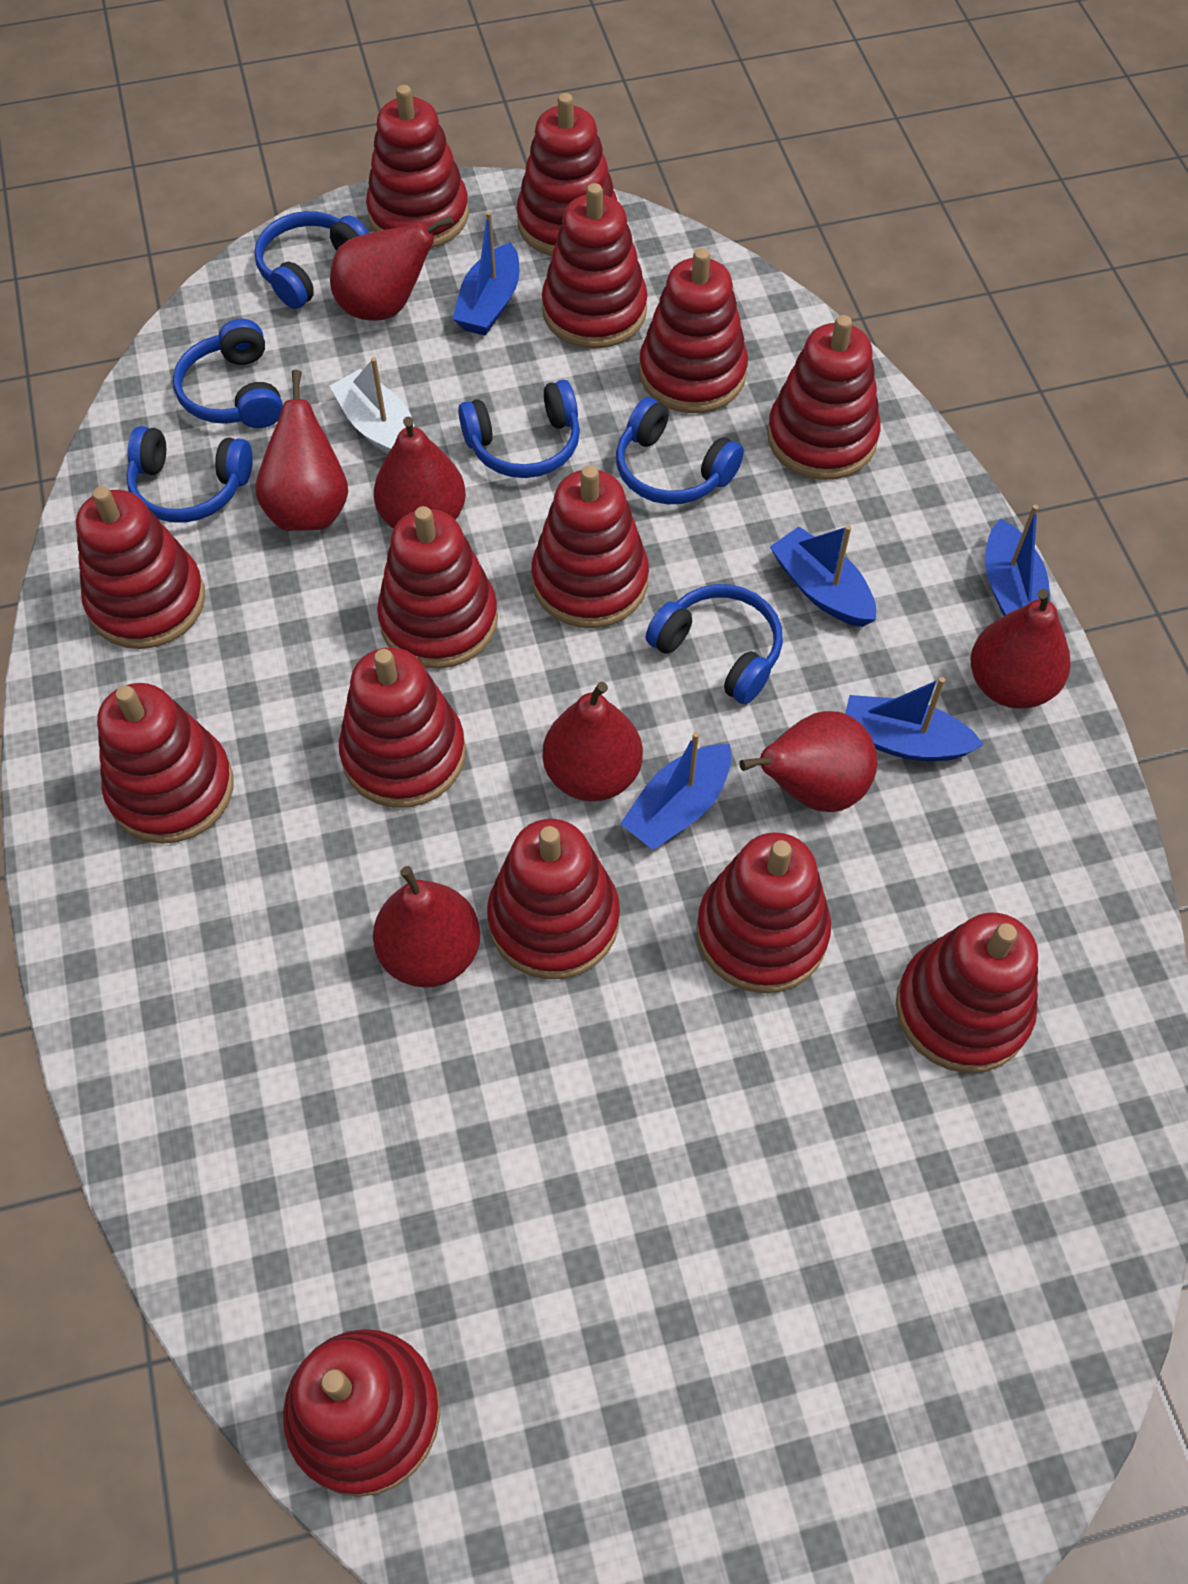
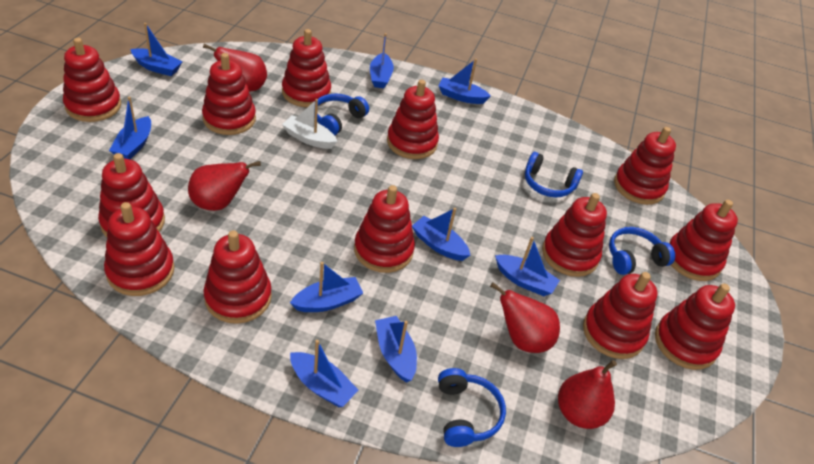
blue boat: 5 -> 9
blue headphones: 6 -> 4
red pear: 7 -> 4
red stacking toy: 14 -> 13

